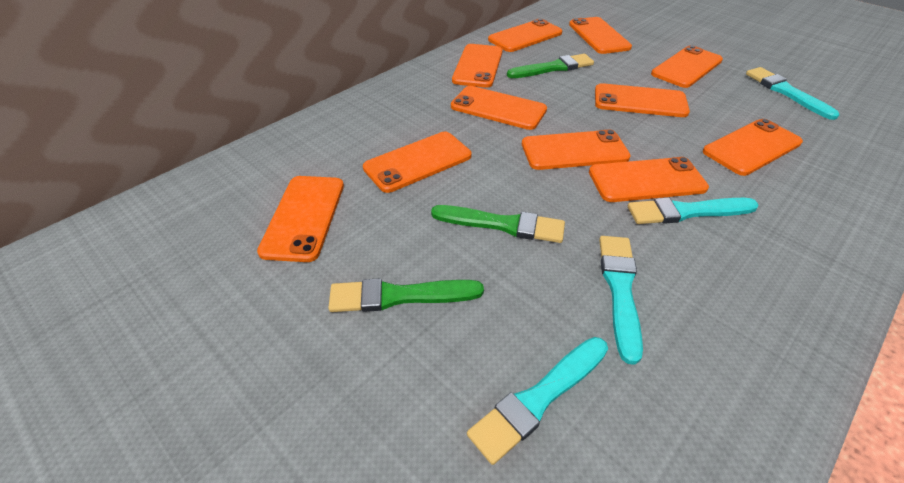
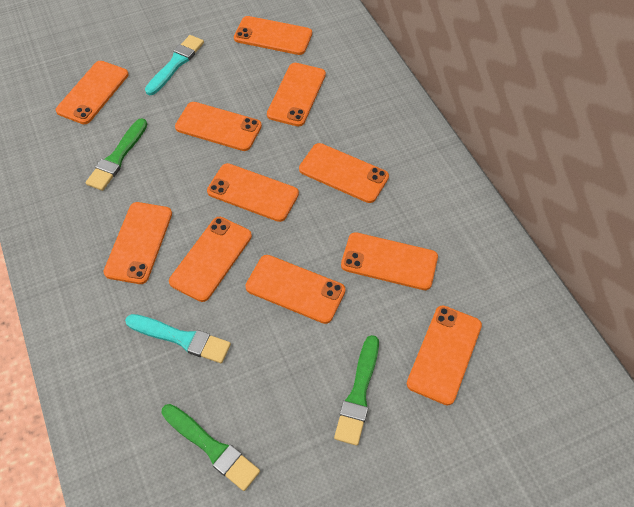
turquoise brush: 4 -> 2

